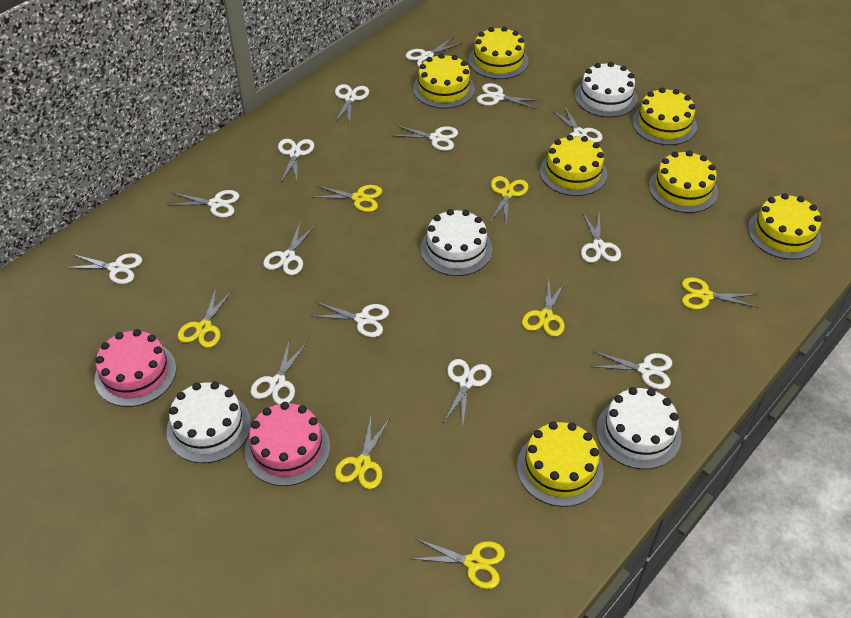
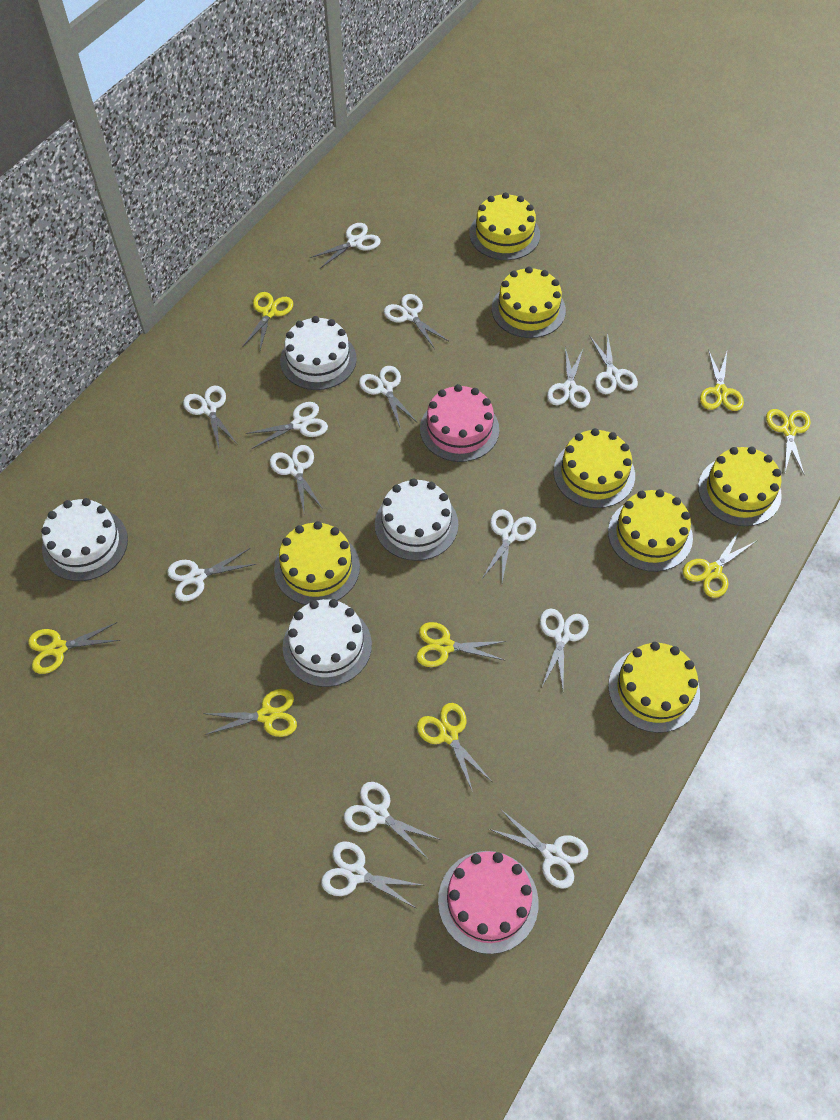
yellow scissors: 7 -> 8

